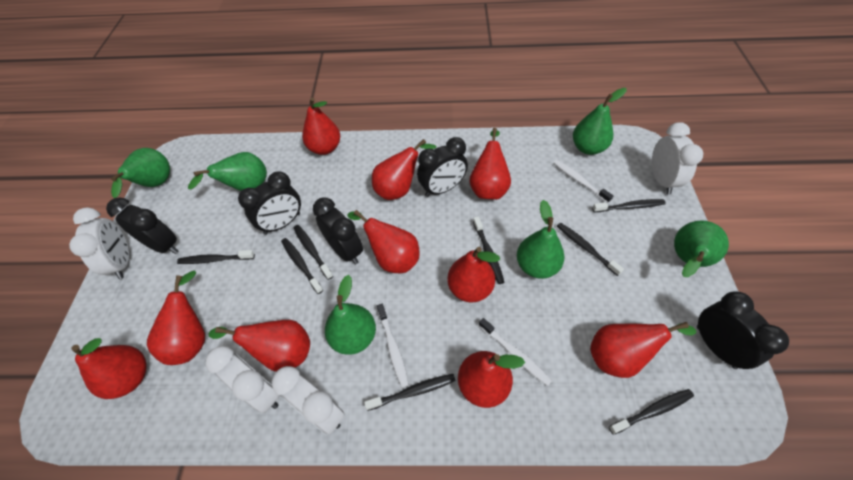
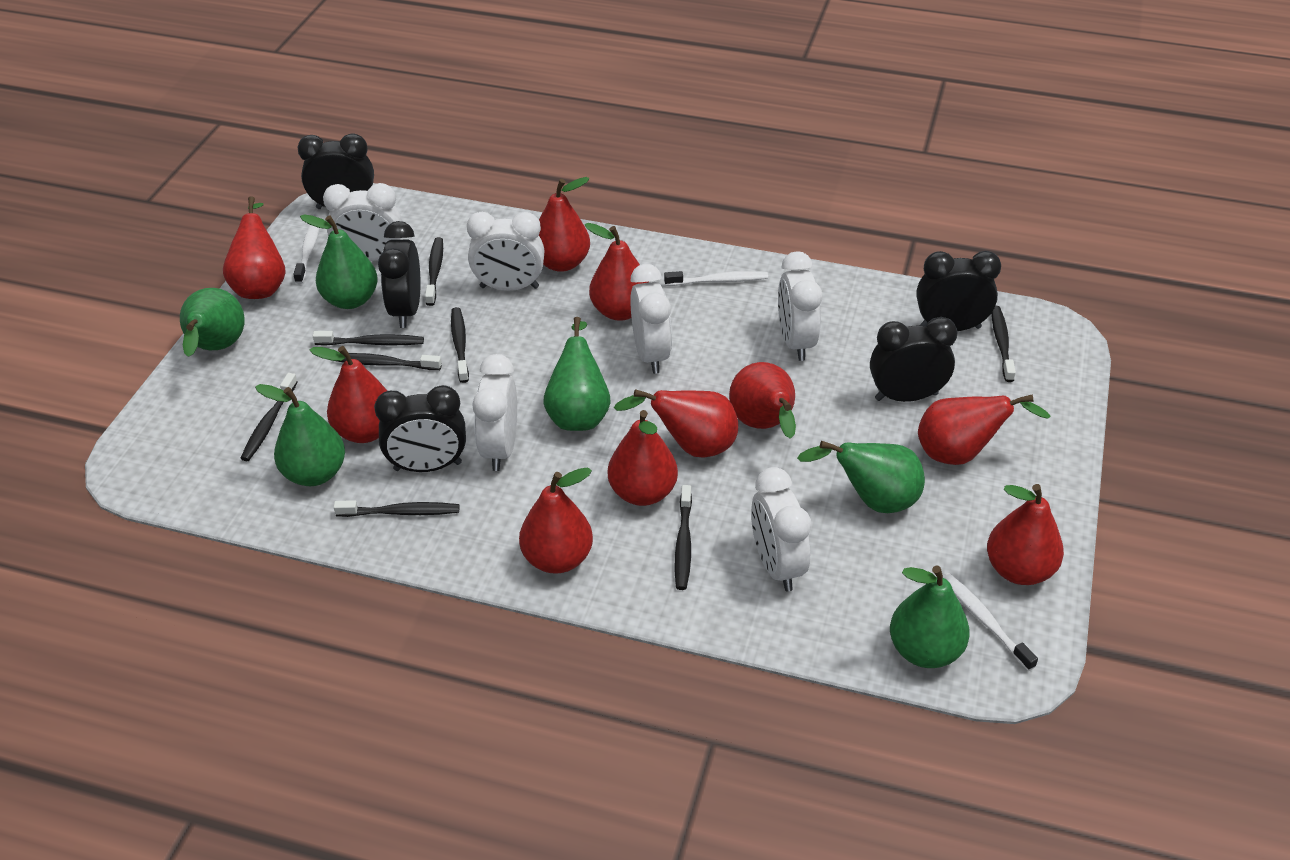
white clock: 4 -> 6

